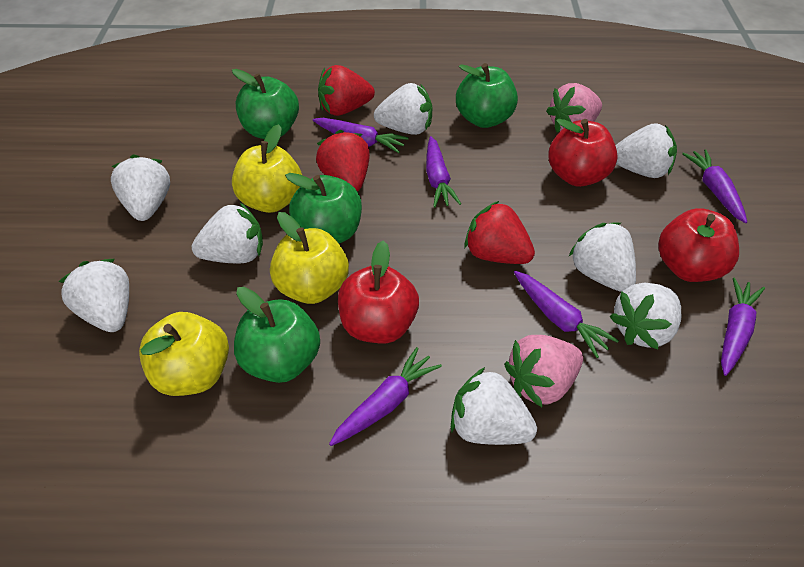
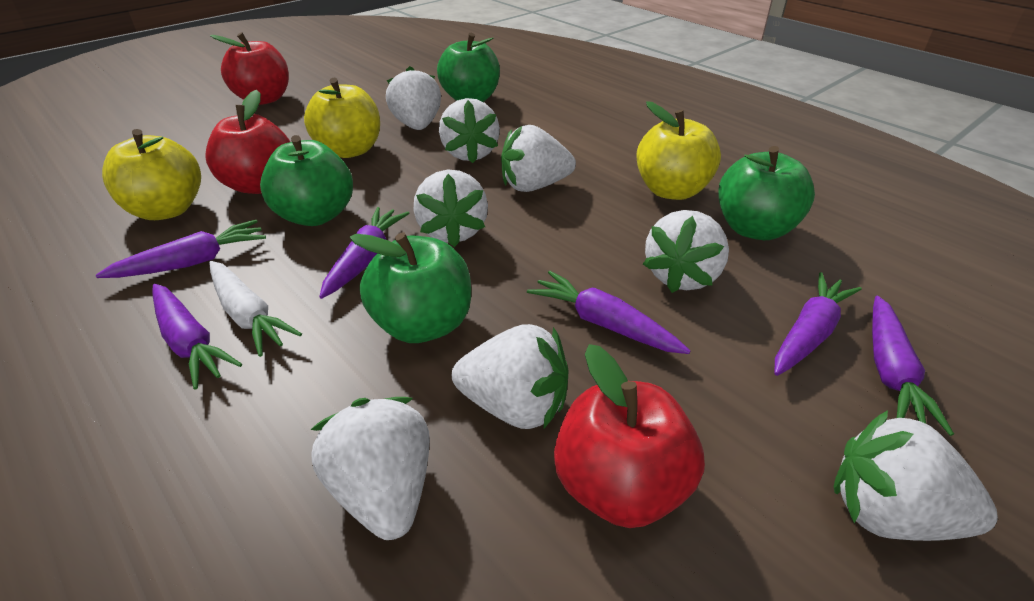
pink strawberry: 2 -> 0
red strawberry: 3 -> 0
white carrot: 0 -> 1

